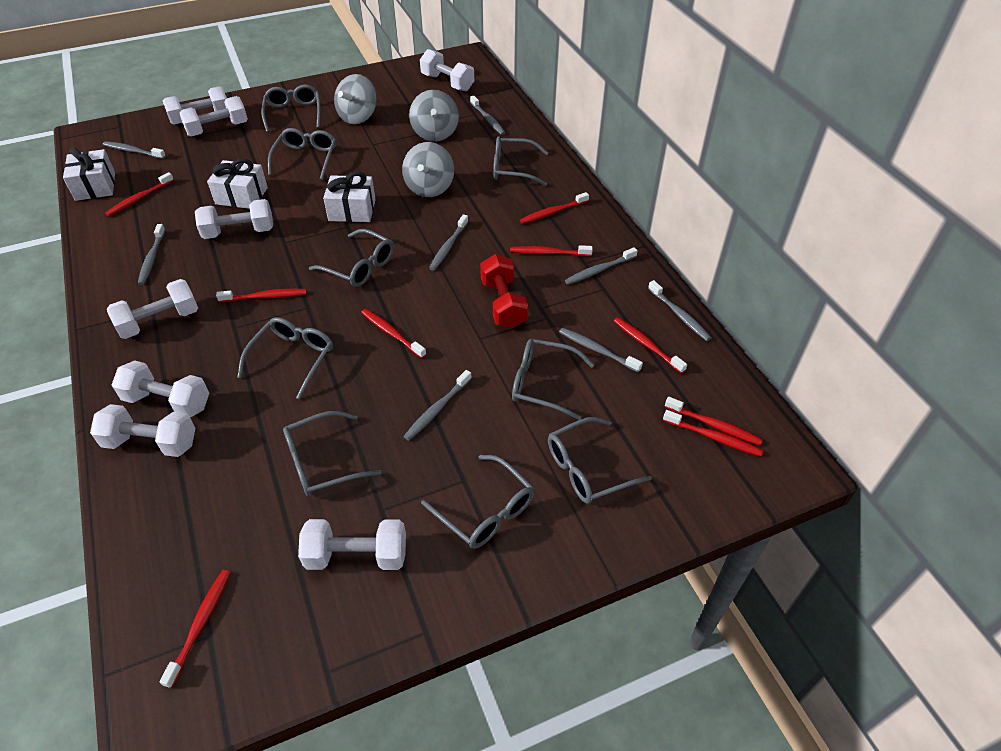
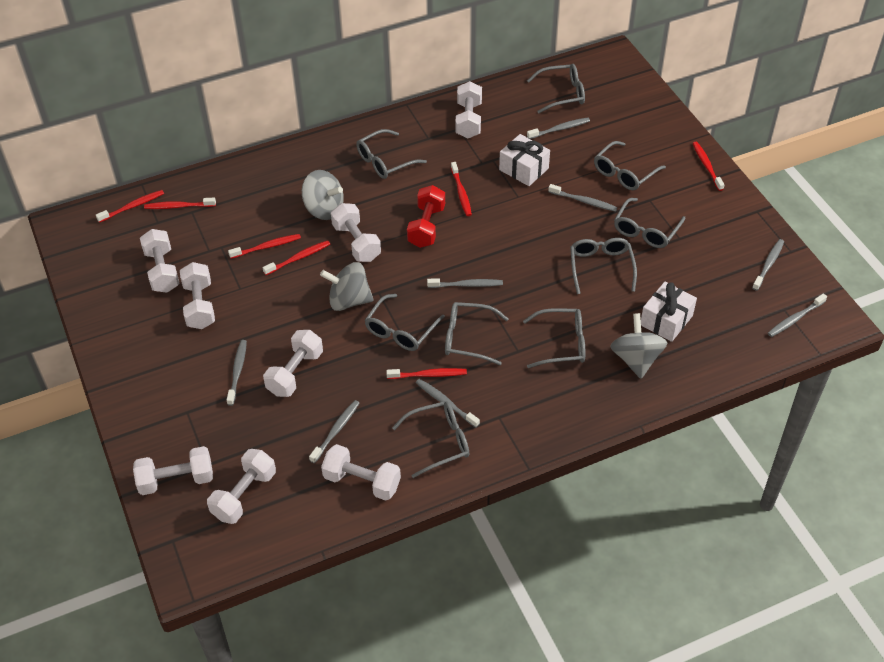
red toothbrush: 9 -> 7
white gift: 3 -> 2

